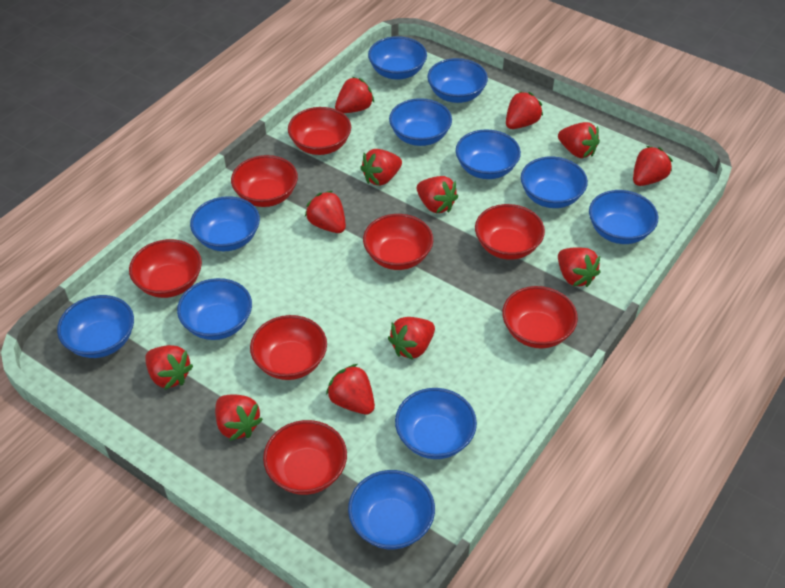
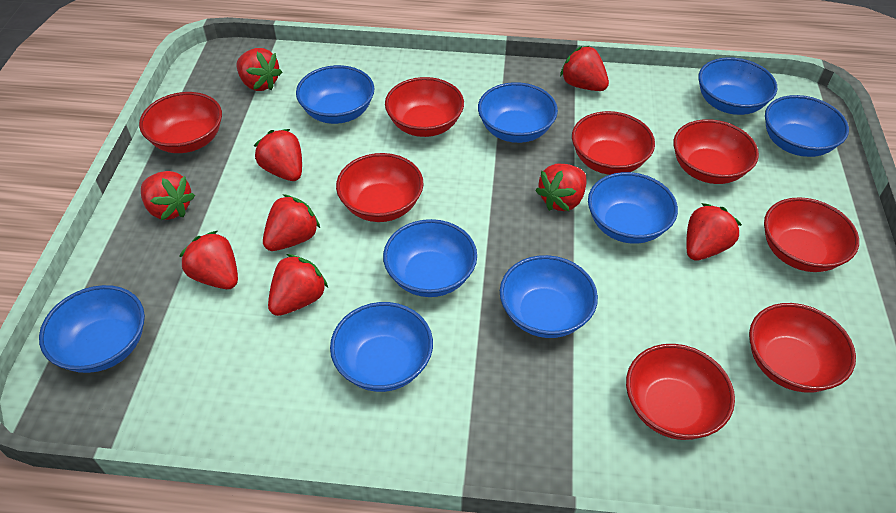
blue bowl: 11 -> 9
red strawberry: 12 -> 9

